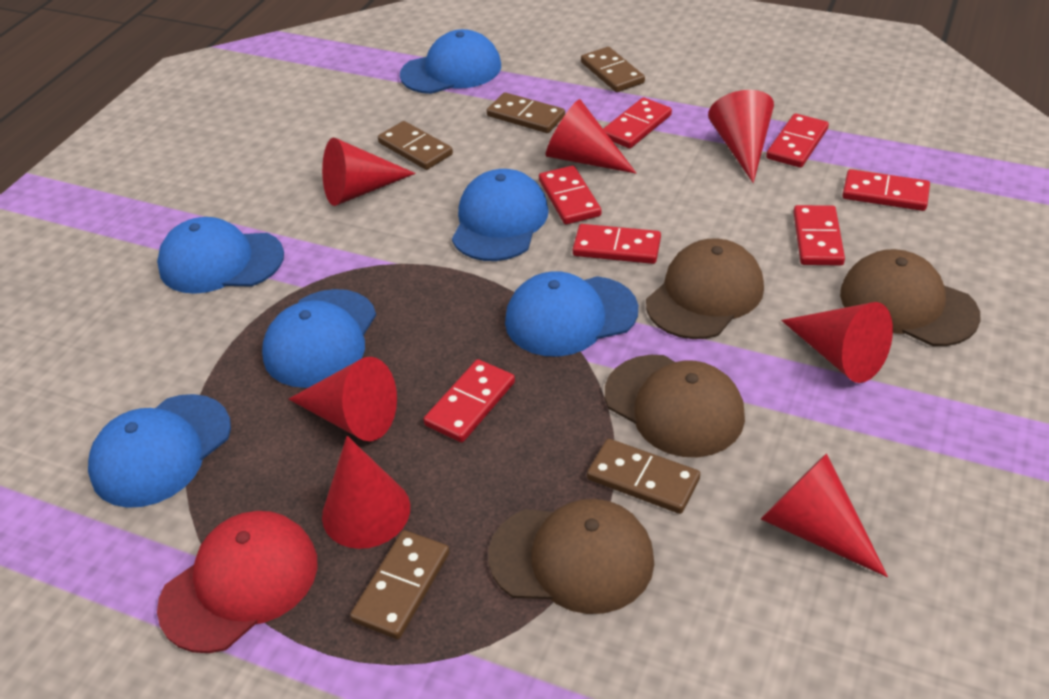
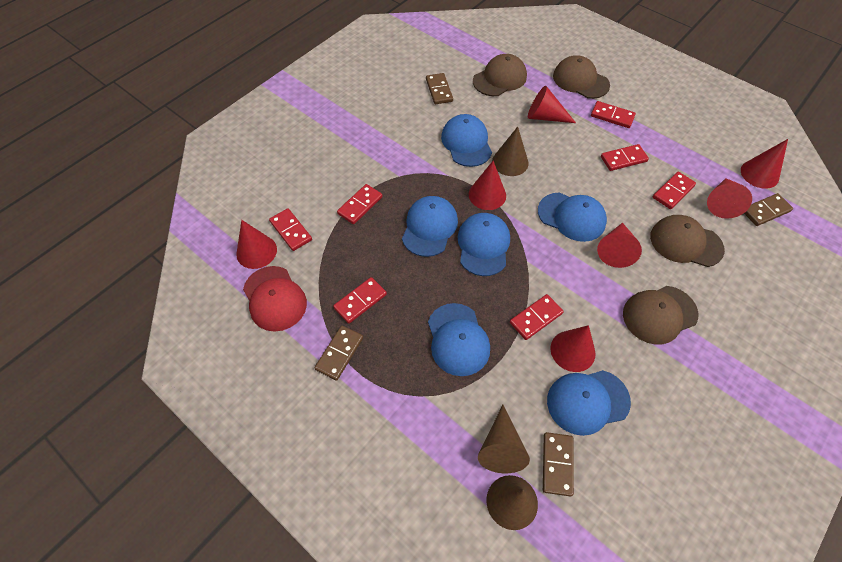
brown cone: 0 -> 3
brown domino: 5 -> 4

